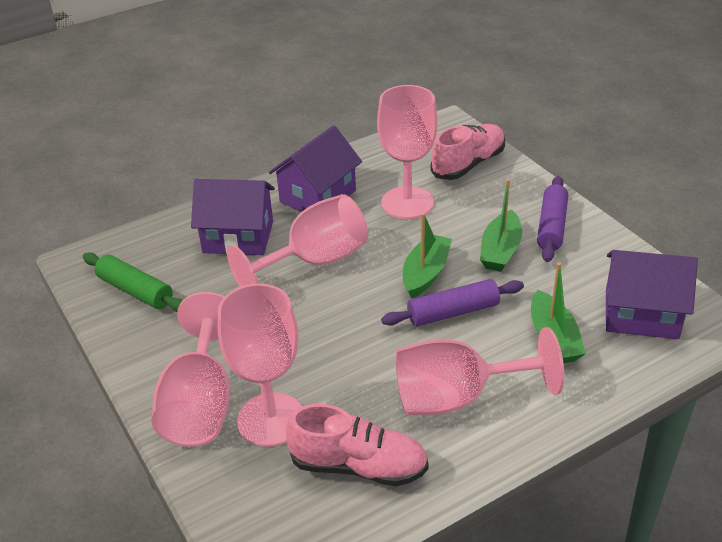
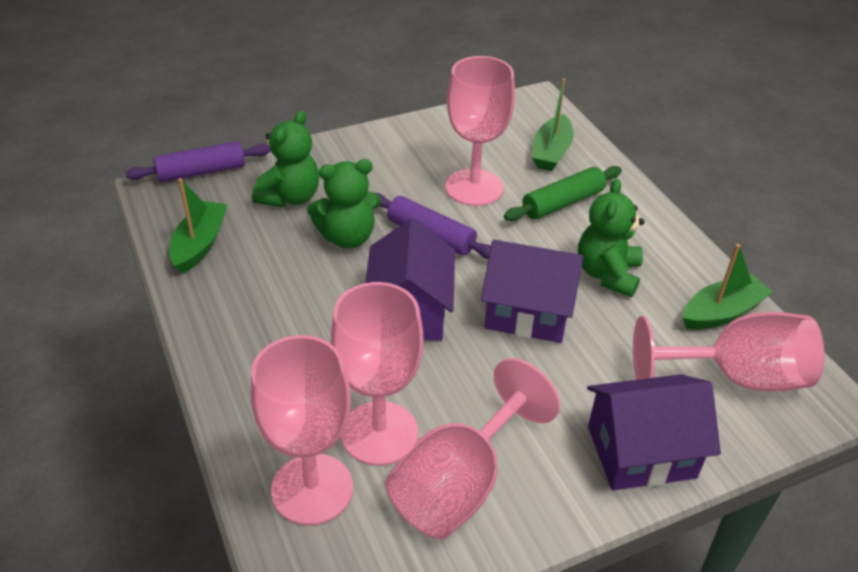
green teddy bear: 0 -> 3
pink shoe: 2 -> 0

